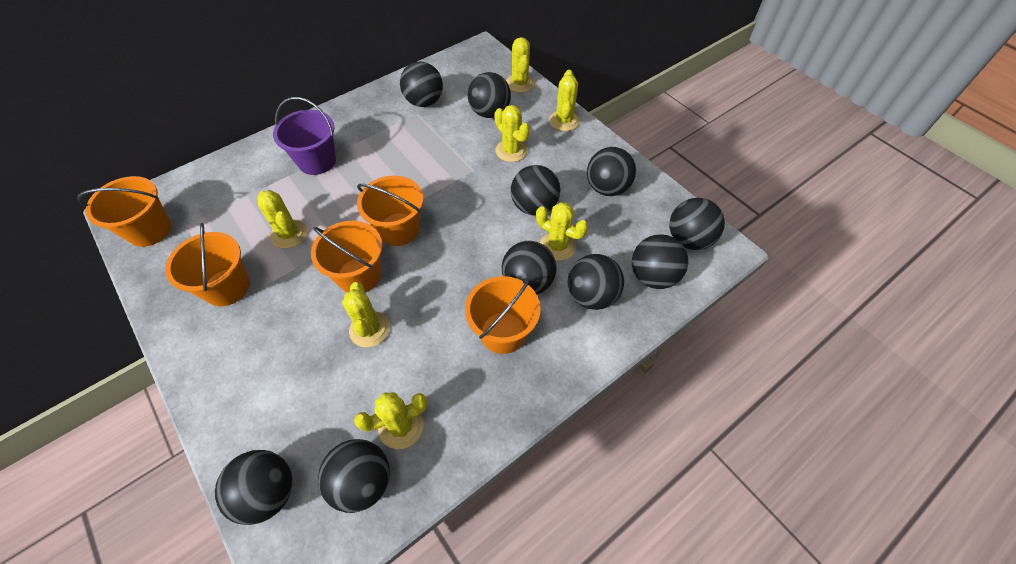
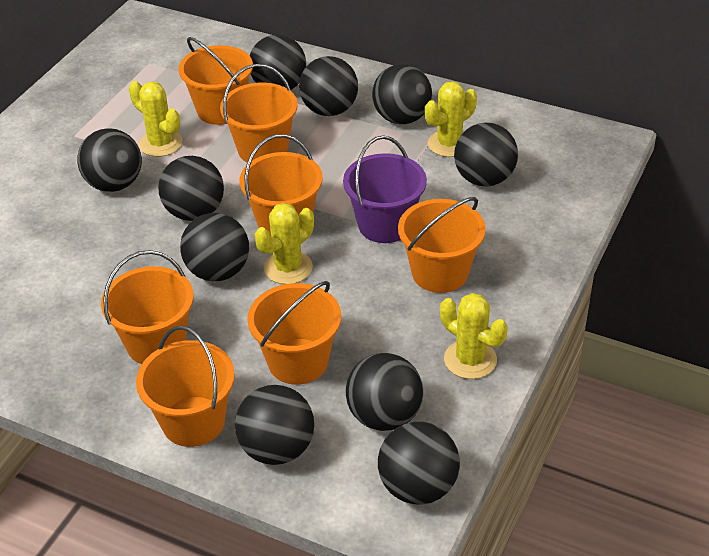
orange bucket: 5 -> 7
yellow cactus: 7 -> 4

